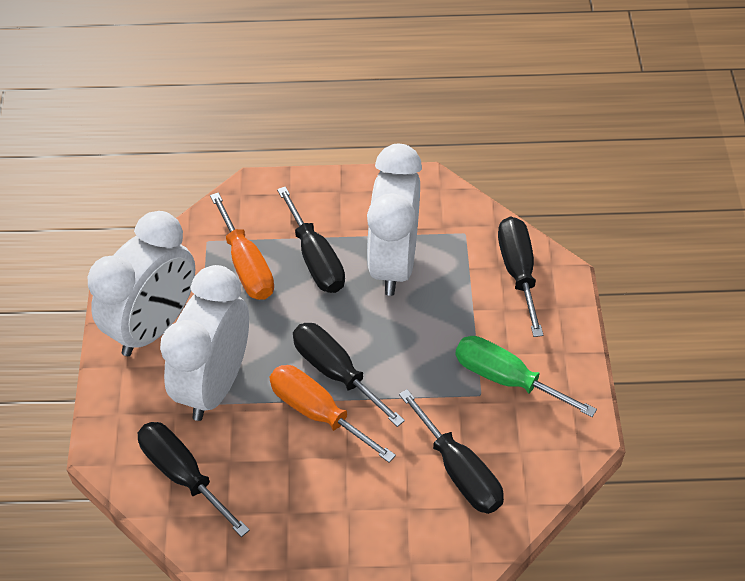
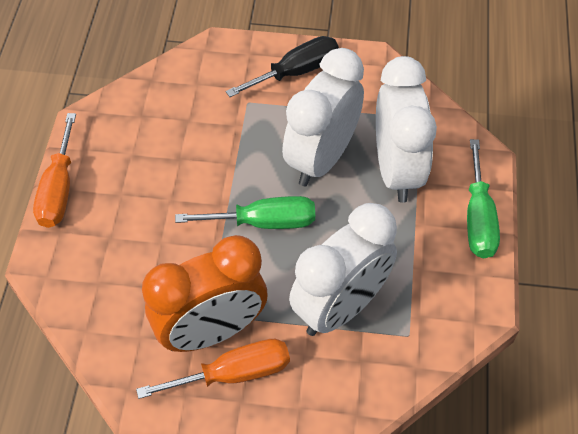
black screwdriver: 5 -> 1
green screwdriver: 1 -> 2
orange clock: 0 -> 1

